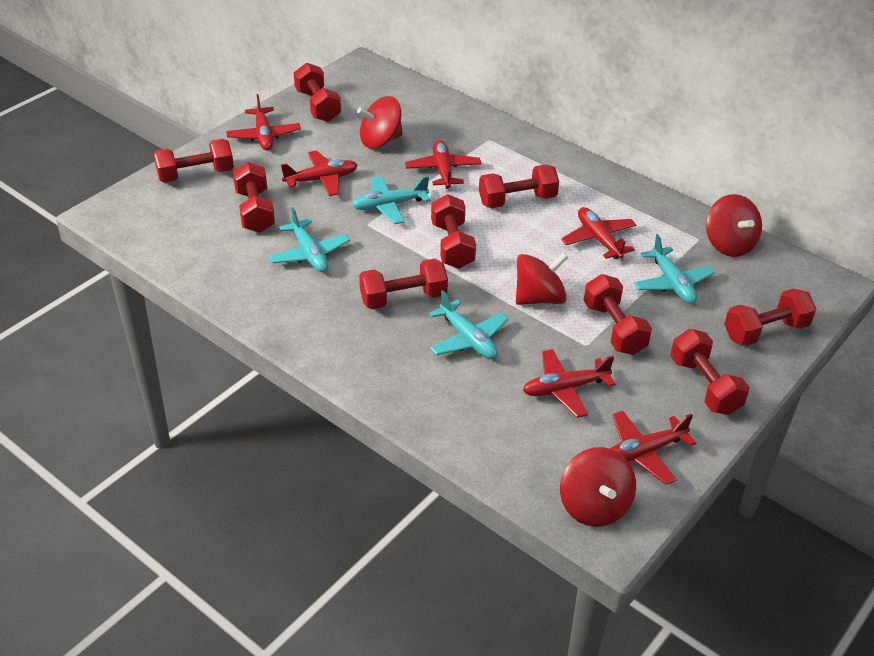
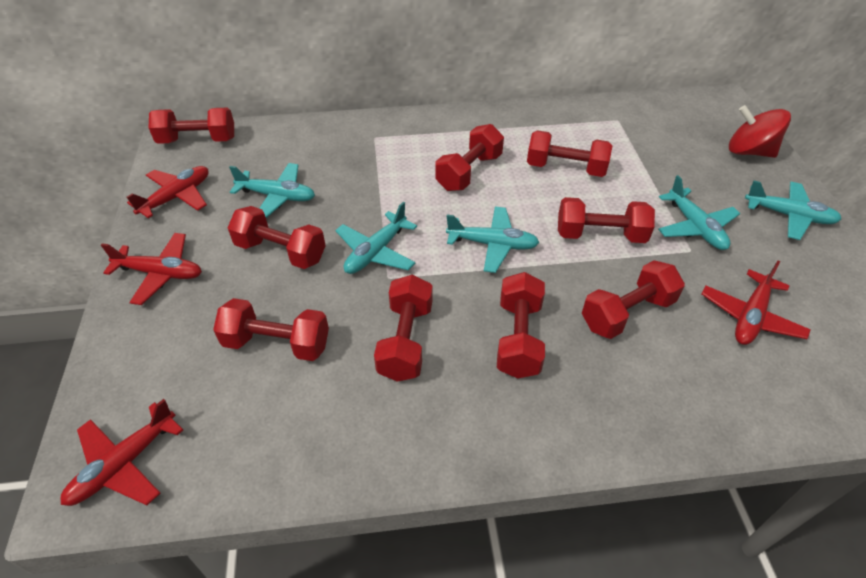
red plane: 6 -> 4
red spinning top: 4 -> 1
turquoise plane: 4 -> 5

